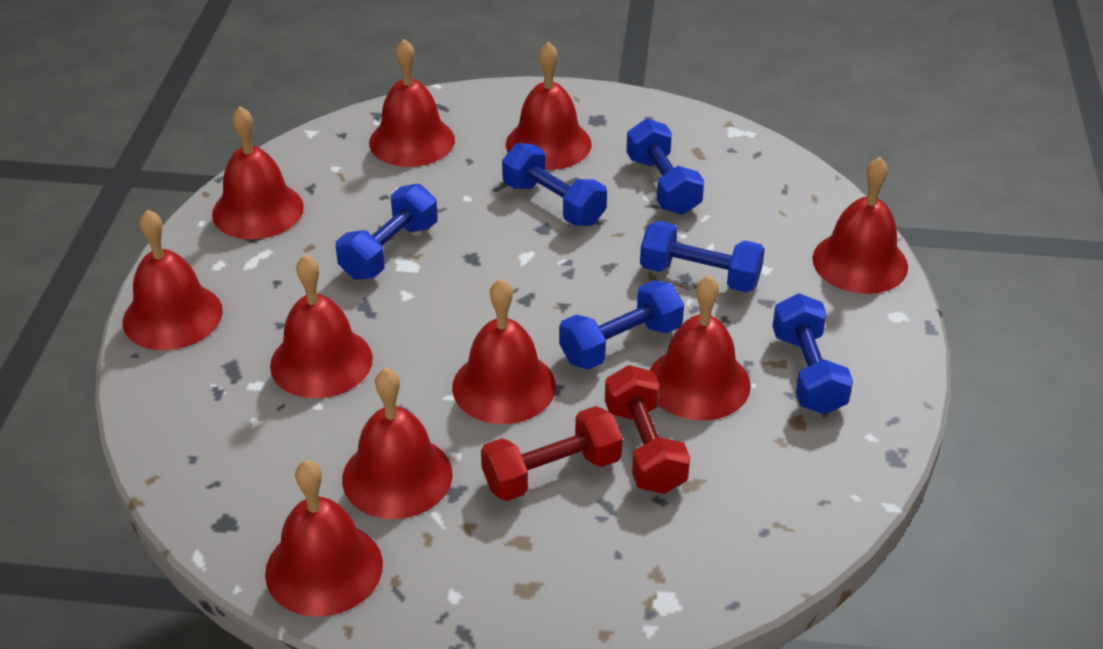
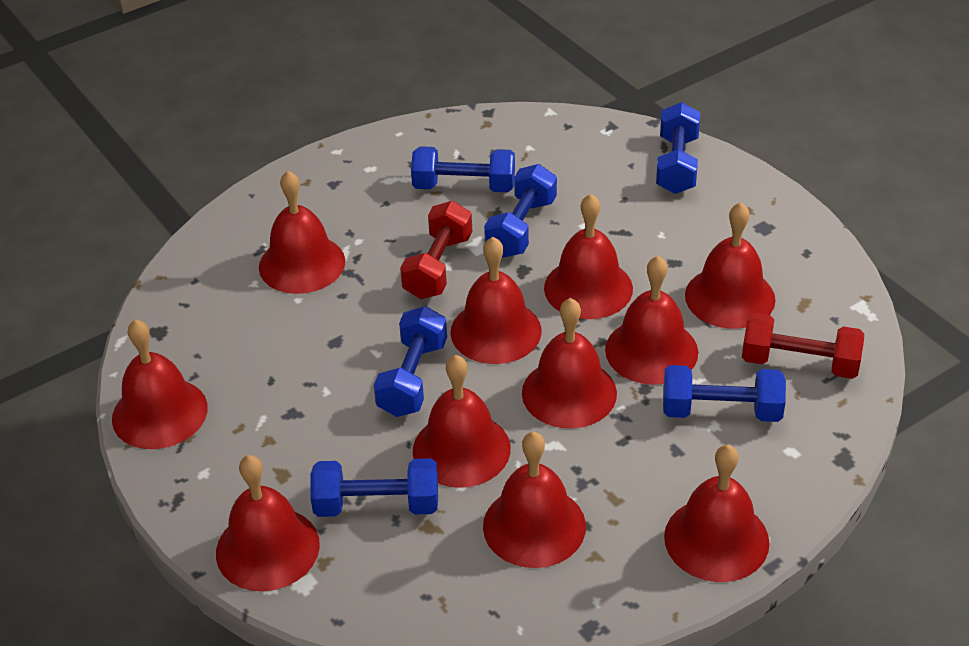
red bell: 10 -> 11

